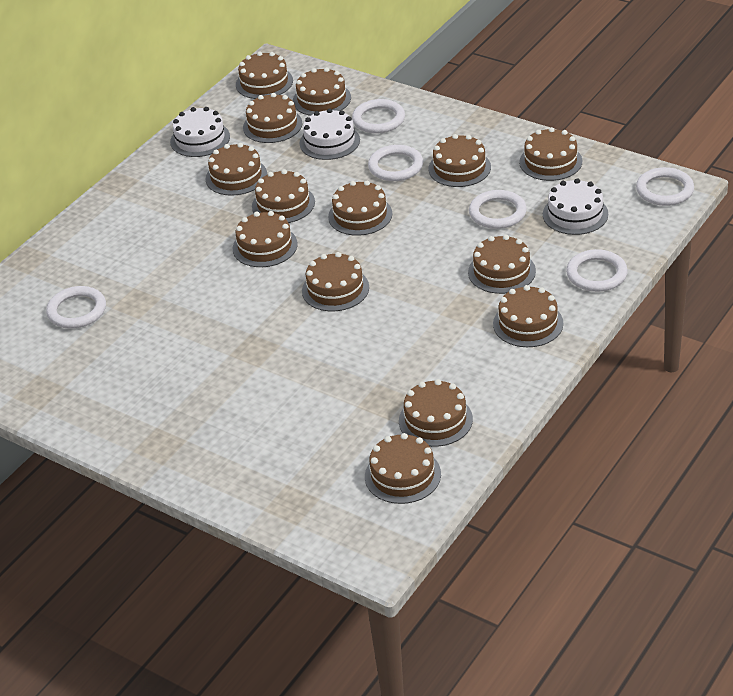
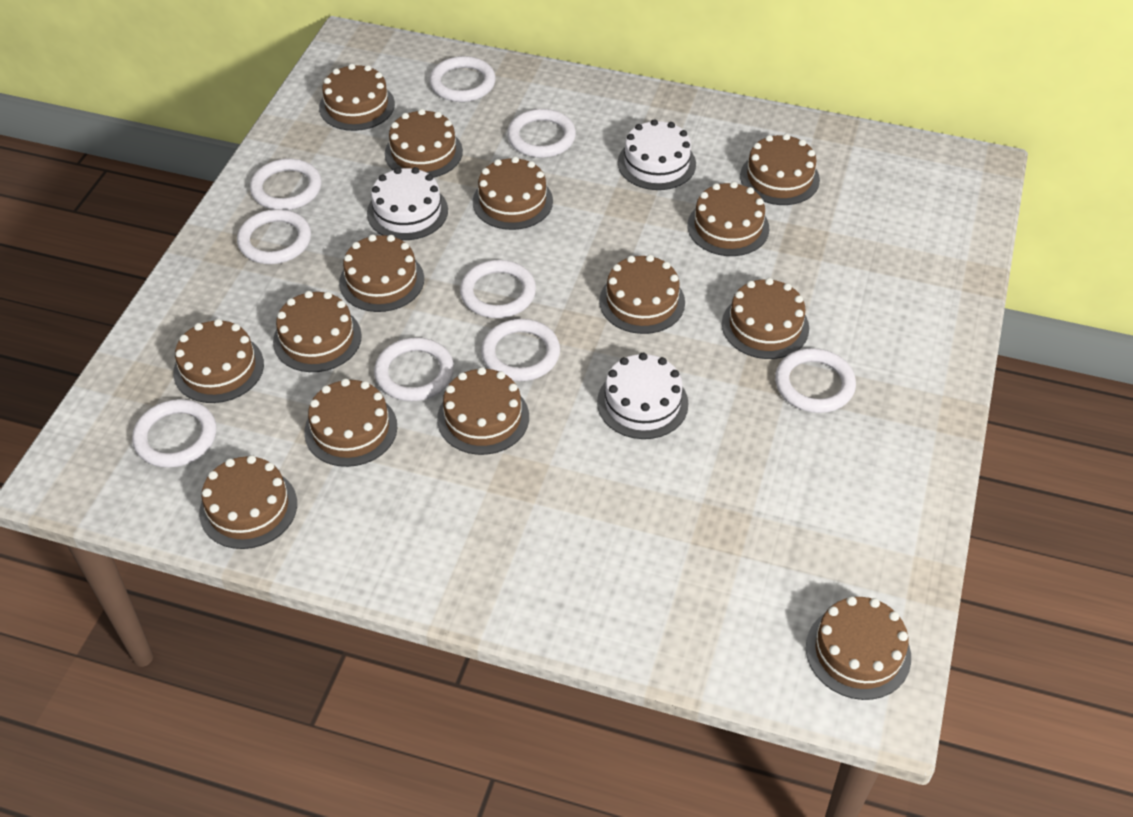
white ring: 6 -> 9

